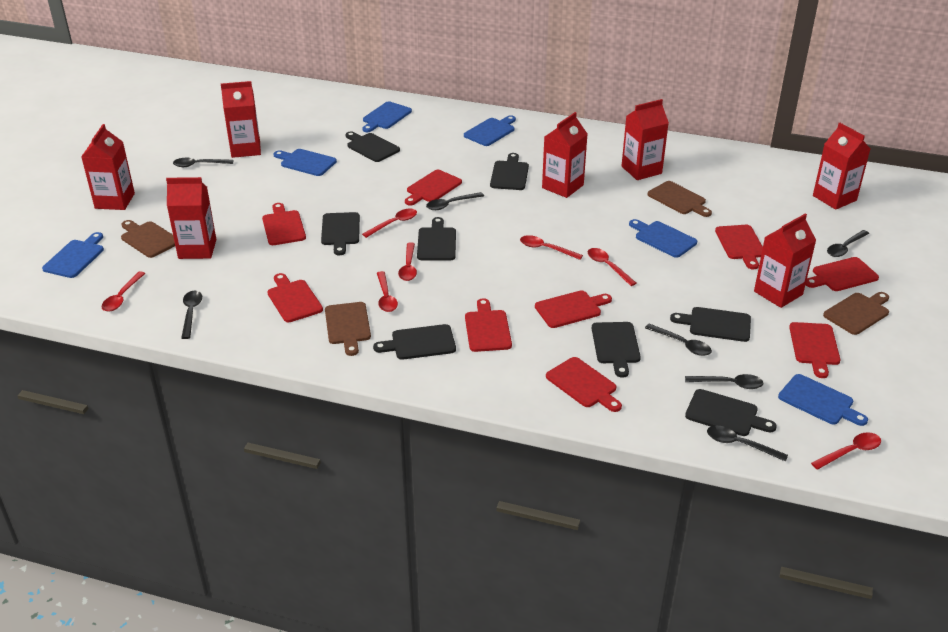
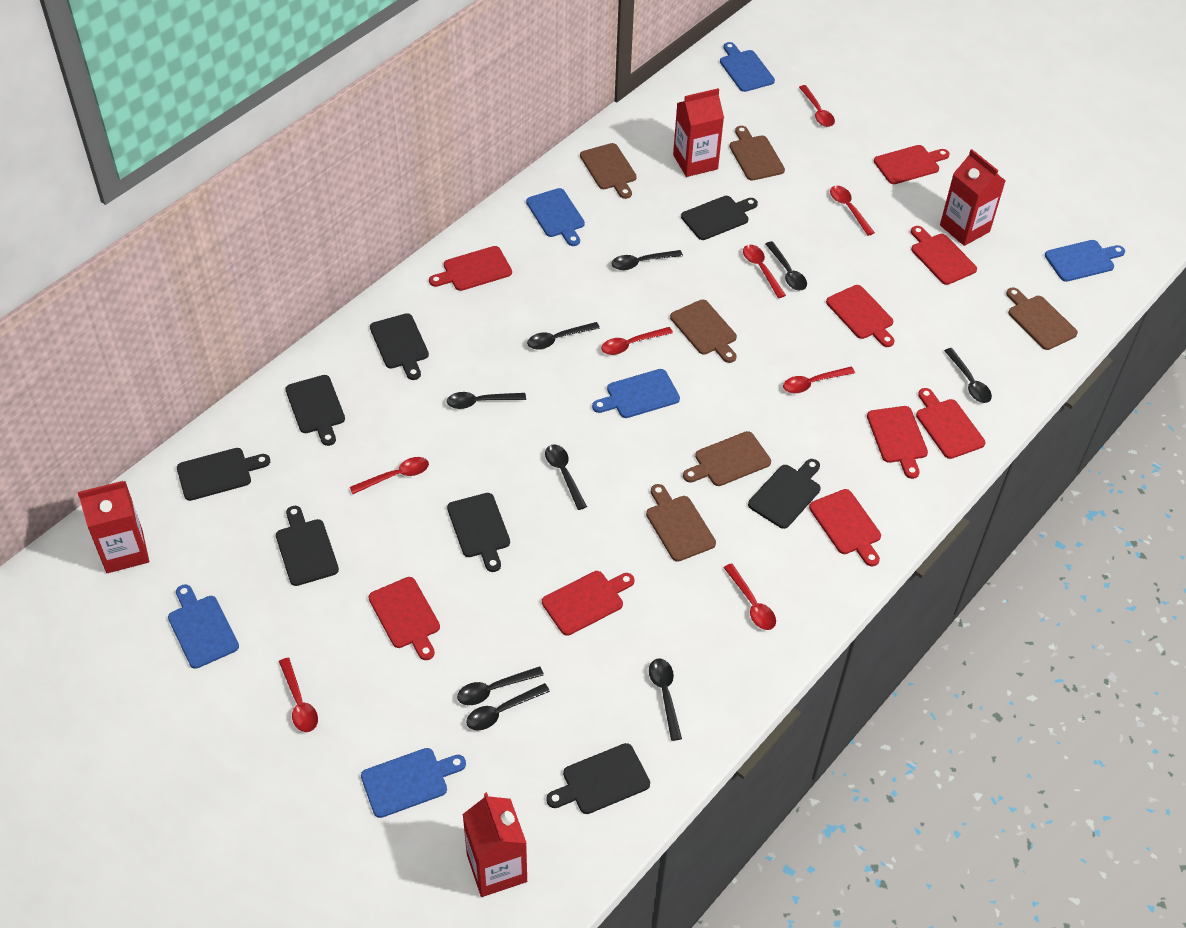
black spoon: 7 -> 9
brown cutting board: 4 -> 6
red carton: 7 -> 4
red spoon: 7 -> 8

